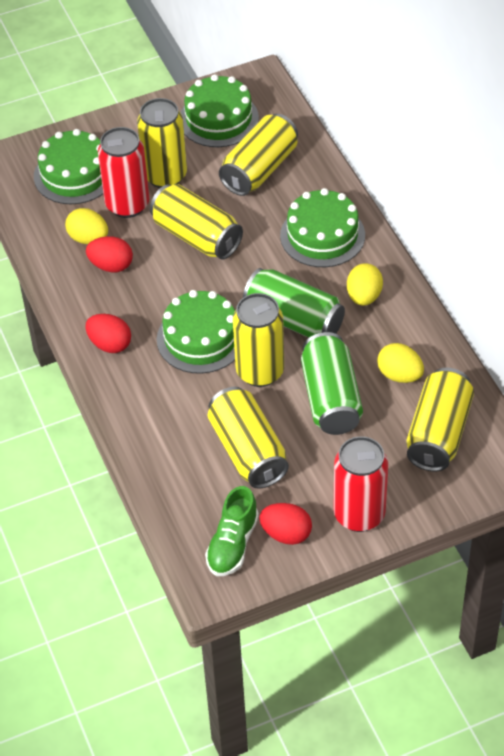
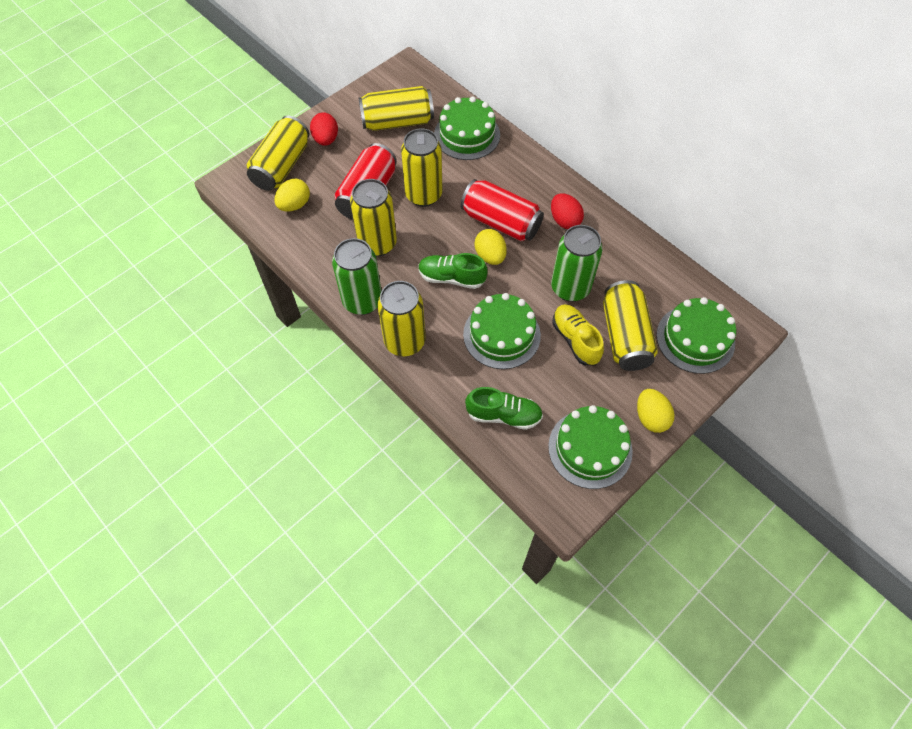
green shoe: 1 -> 2
red egg: 3 -> 2
yellow shoe: 0 -> 1

